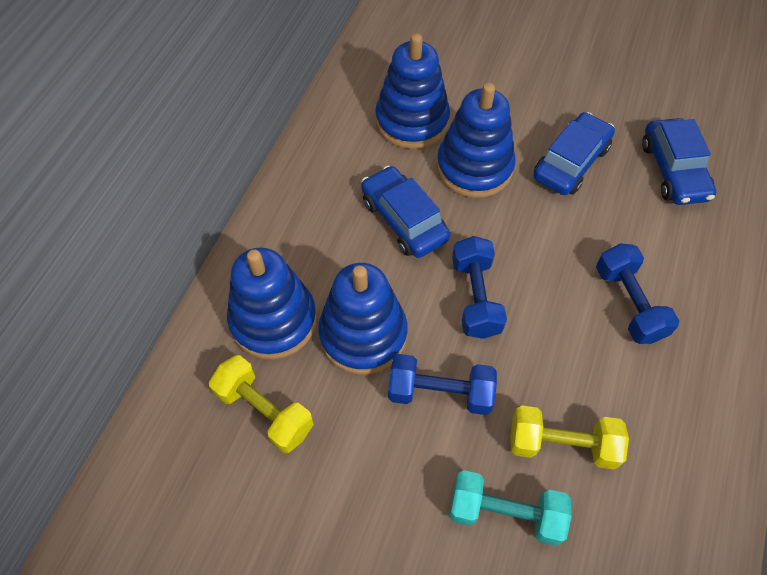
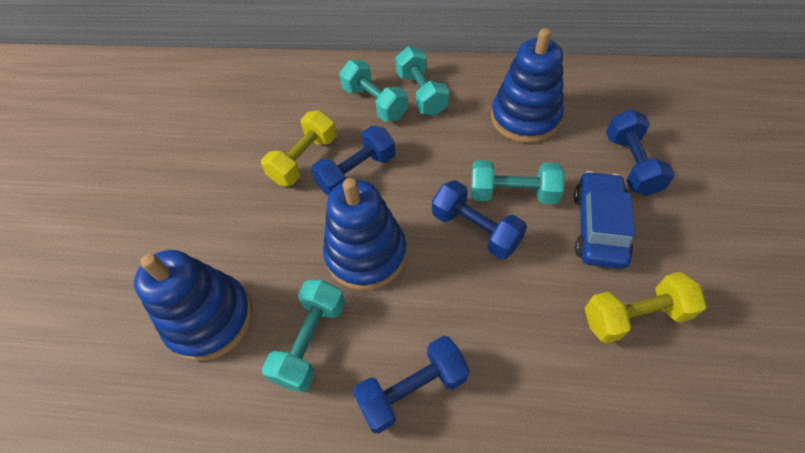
blue car: 3 -> 1
blue dumbbell: 3 -> 4
blue stacking toy: 4 -> 3
turquoise dumbbell: 1 -> 4

